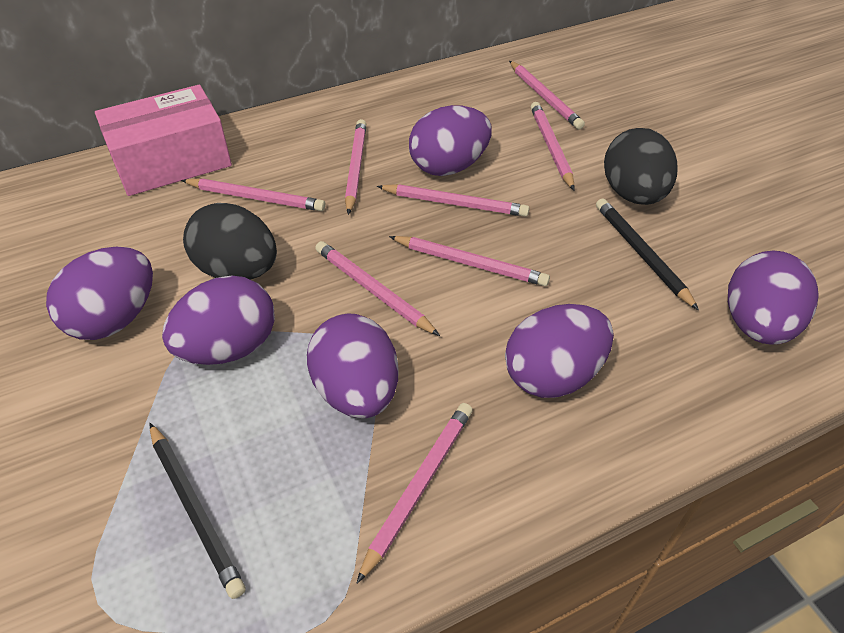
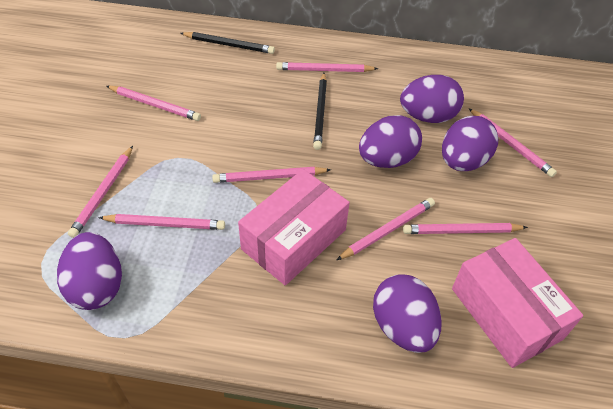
black egg: 2 -> 0
pink box: 1 -> 2
purple egg: 6 -> 5

